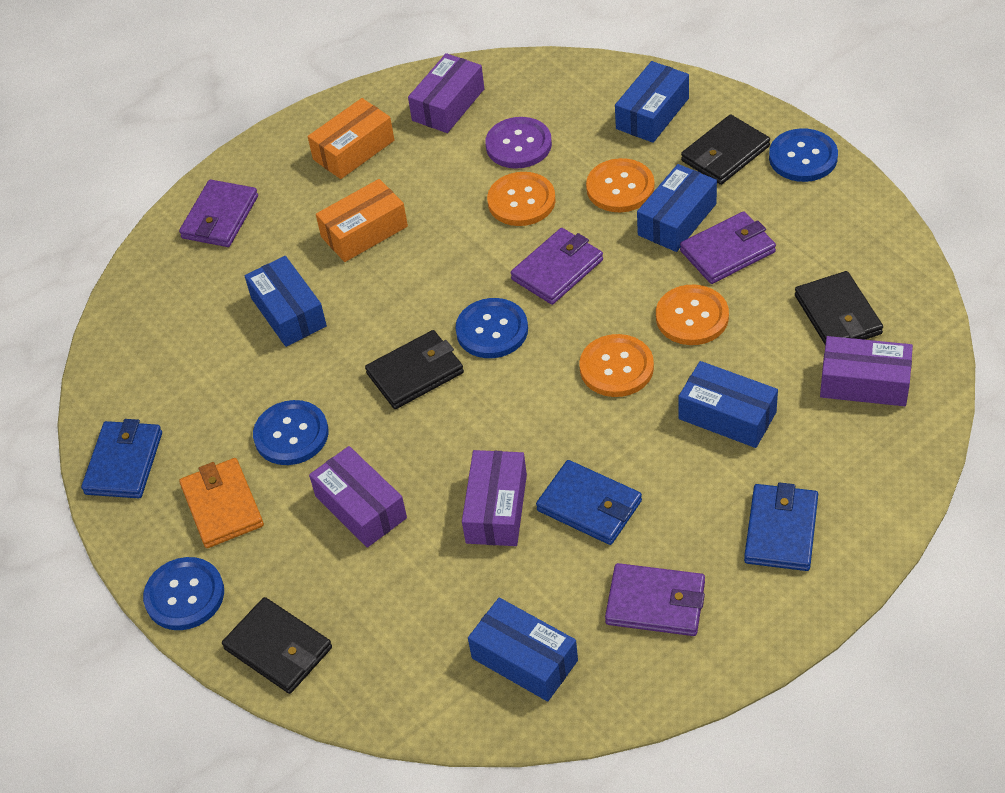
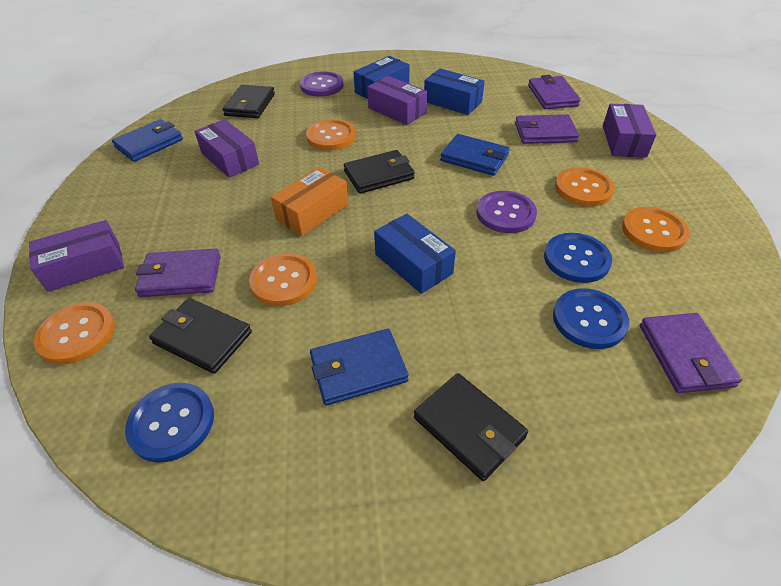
blue box: 5 -> 3
blue button: 4 -> 3
orange box: 2 -> 1
orange button: 4 -> 5
orange wallet: 1 -> 0
purple button: 1 -> 2

